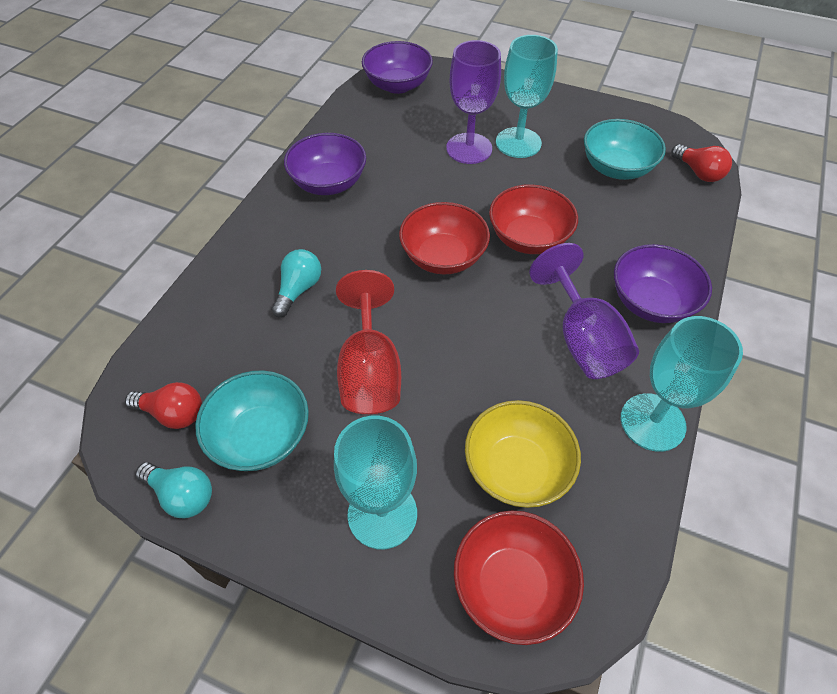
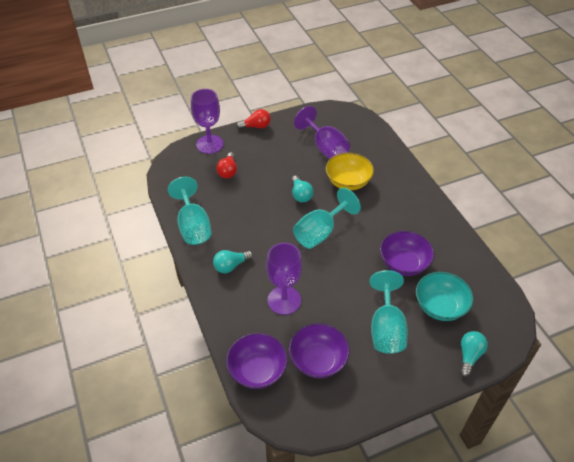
purple goblet: 2 -> 3
red bowl: 3 -> 0
red goblet: 1 -> 0
turquoise bowl: 2 -> 1
turquoise light bulb: 2 -> 3

